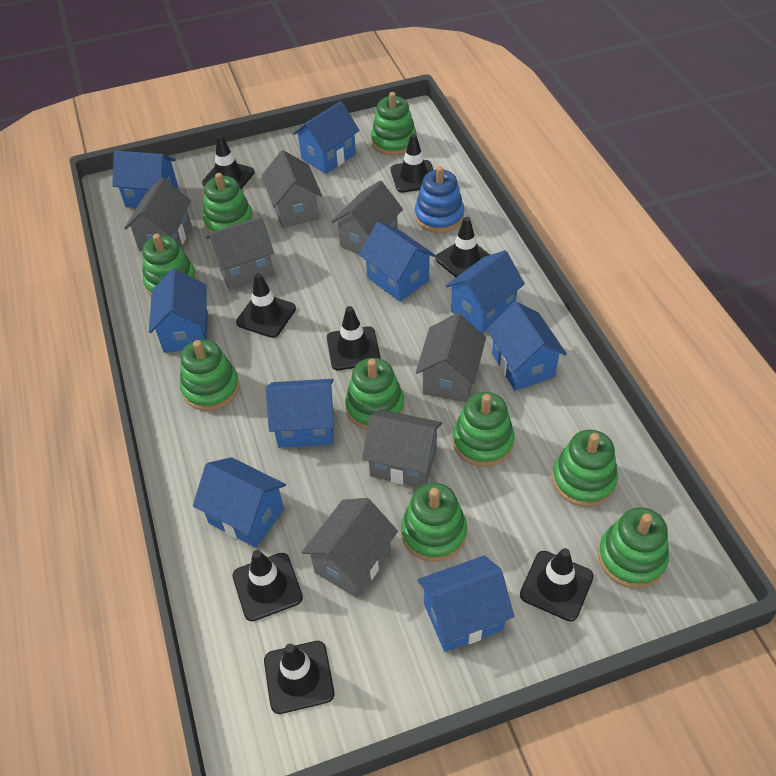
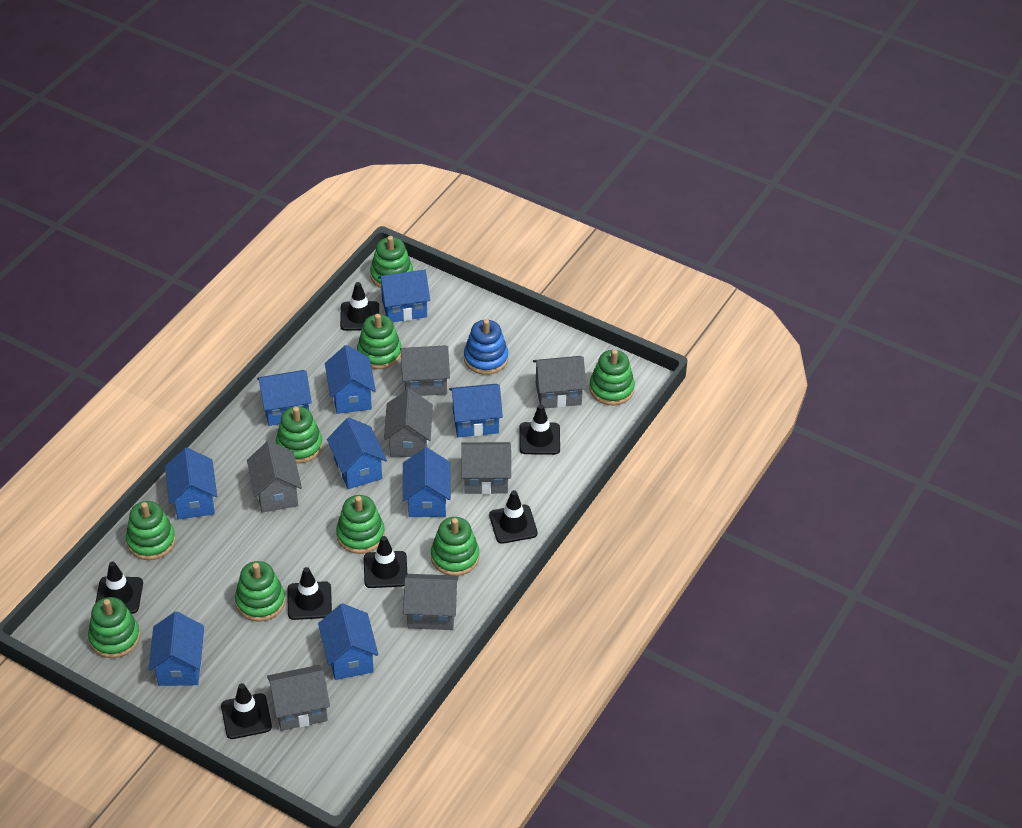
black traffic cone: 8 -> 7

